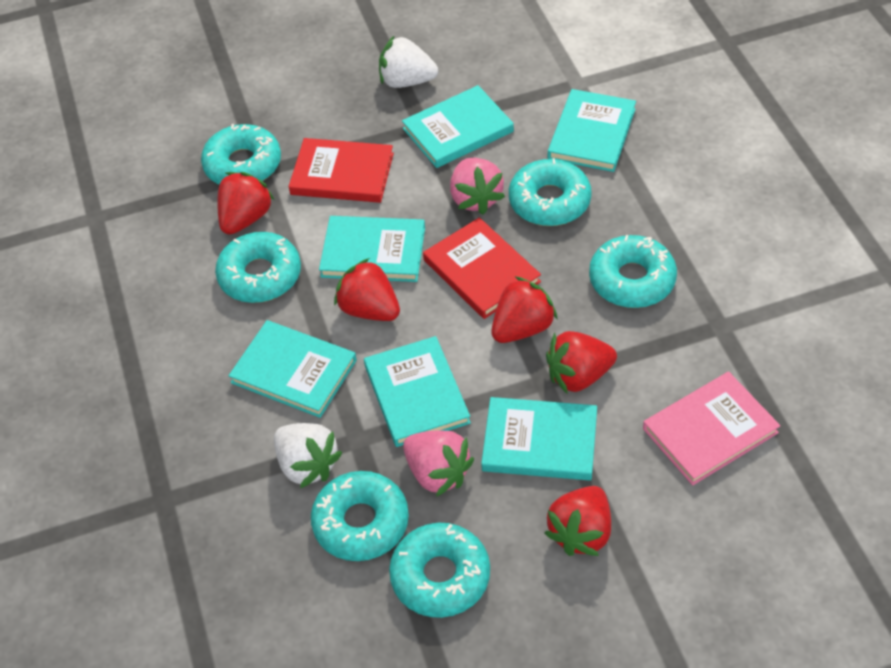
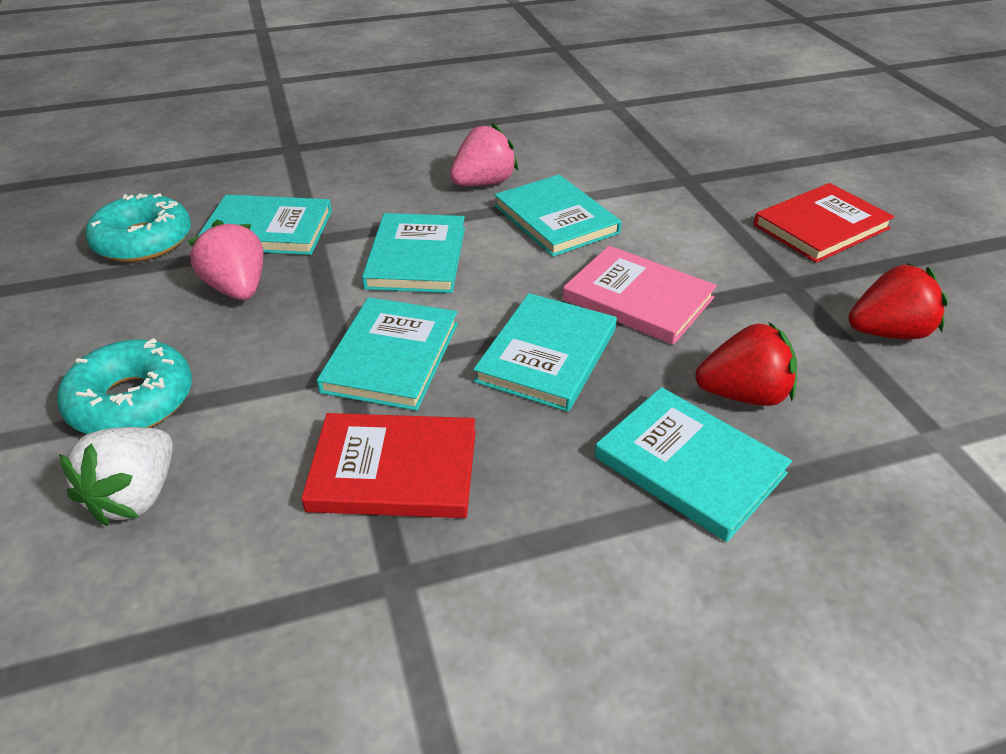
red strawberry: 5 -> 2
turquoise donut: 6 -> 2
white strawberry: 2 -> 1

